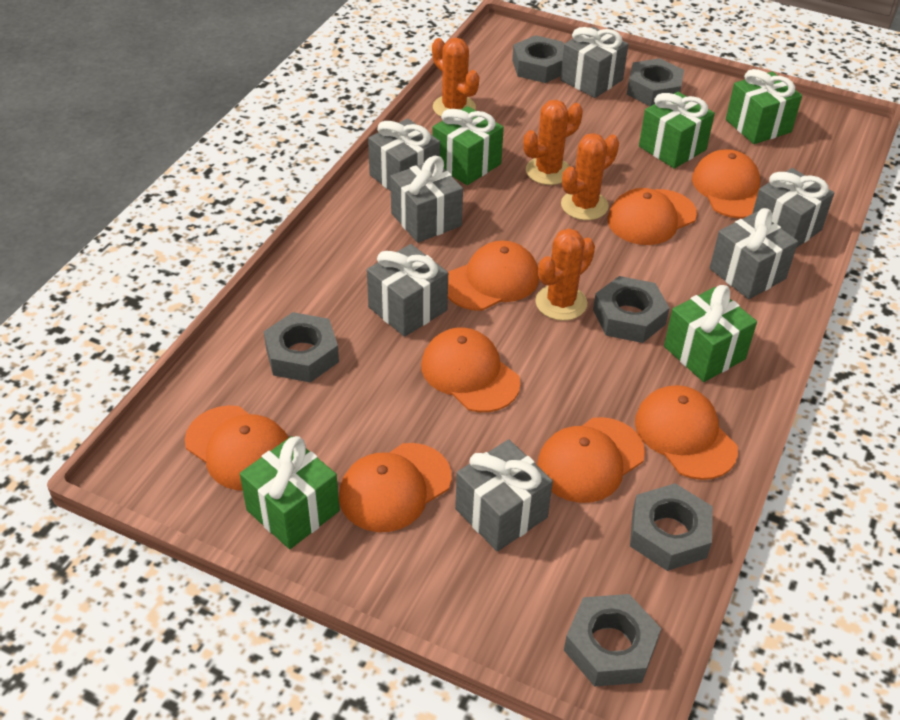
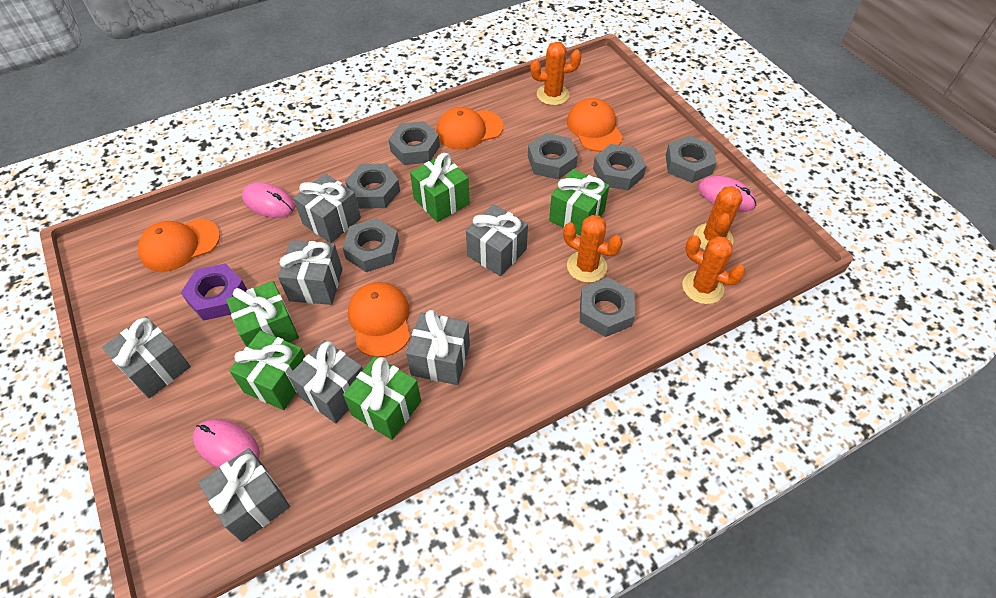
grey nut: 6 -> 7
orange cap: 8 -> 4
pink mouse: 0 -> 3
purple nut: 0 -> 1

